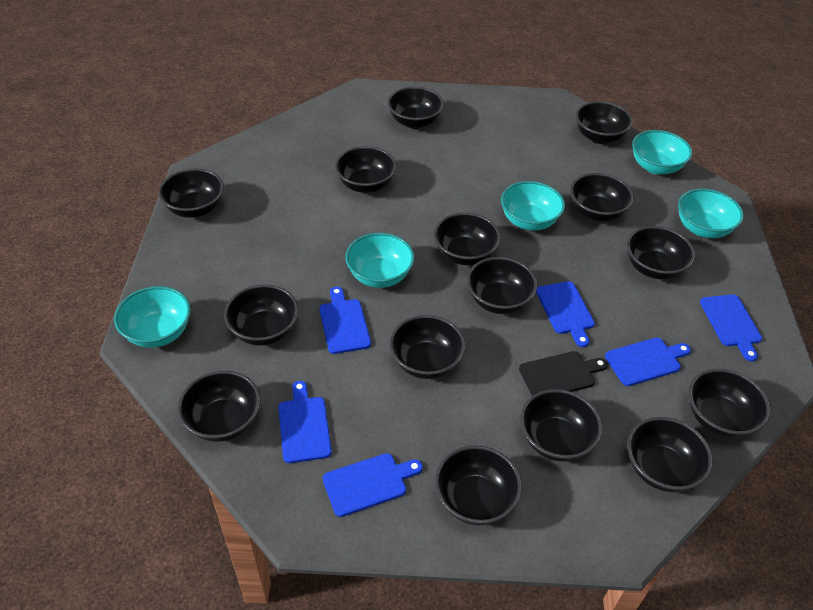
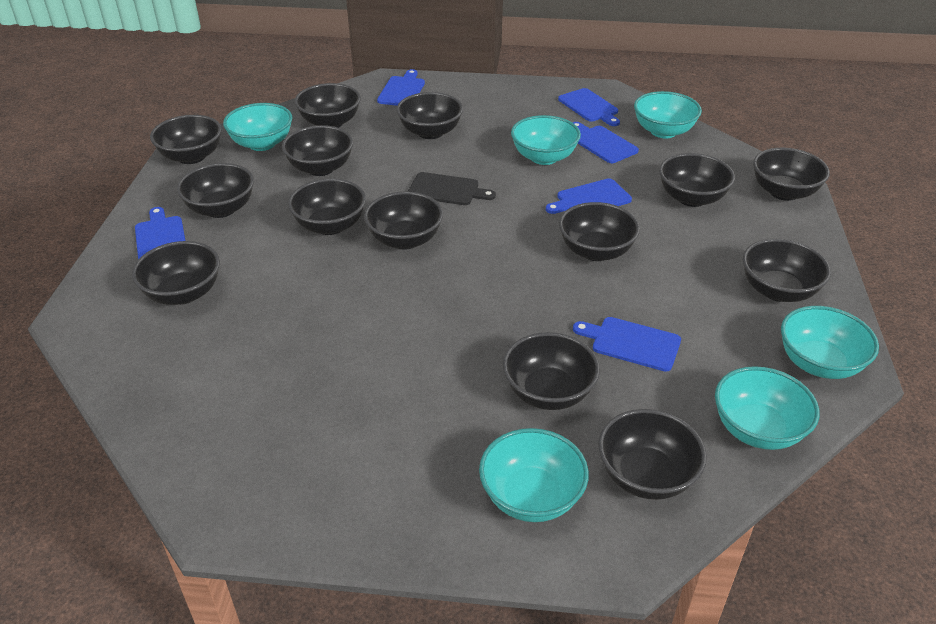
black bowl: 15 -> 14
turquoise bowl: 5 -> 6

